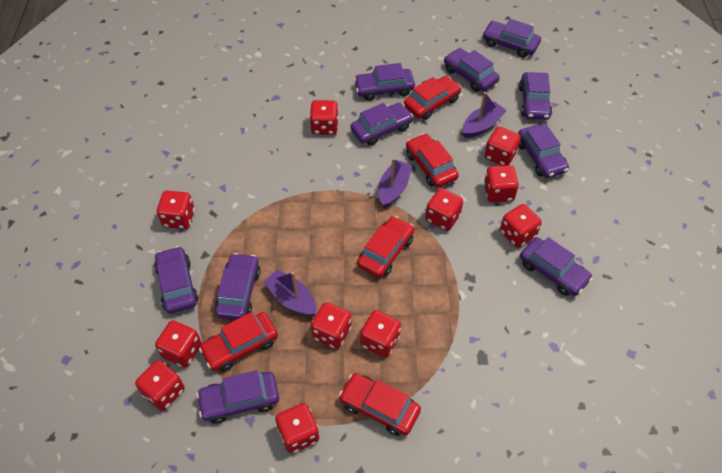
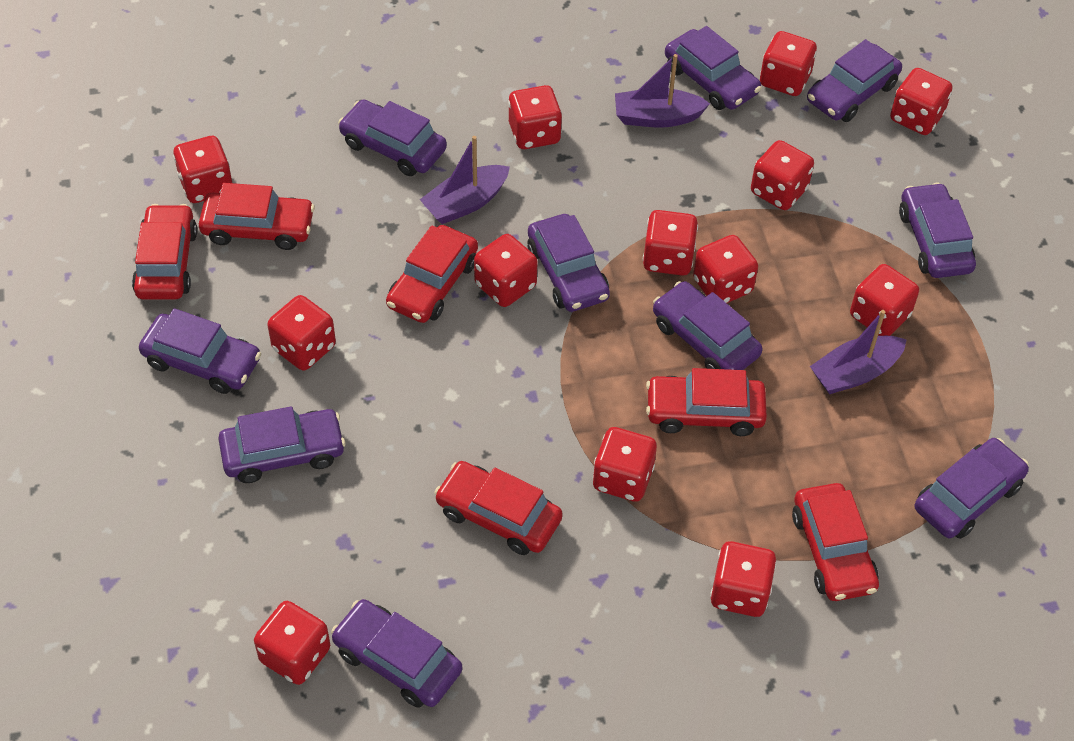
red car: 5 -> 6
red dice: 11 -> 13

